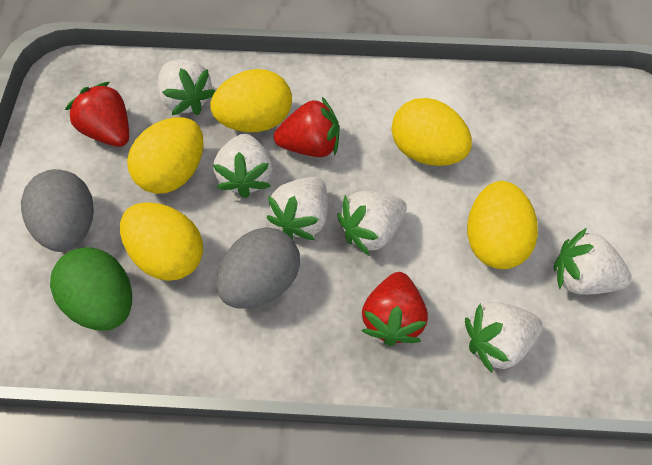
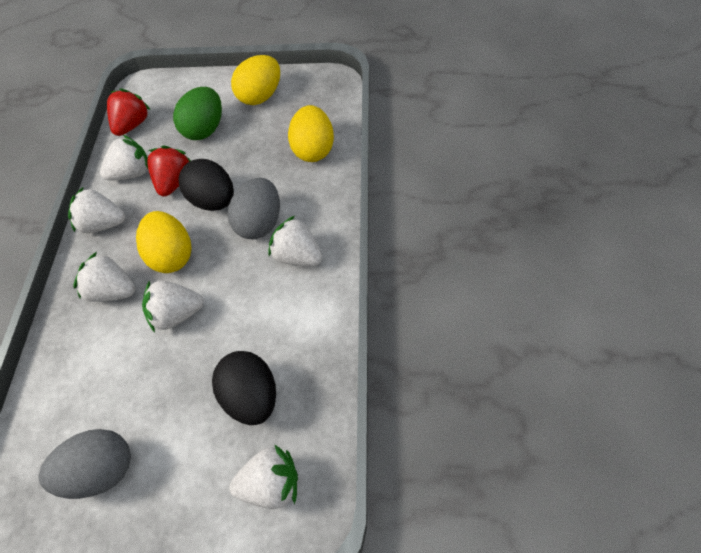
black egg: 0 -> 2
red strawberry: 3 -> 2
yellow egg: 5 -> 3

